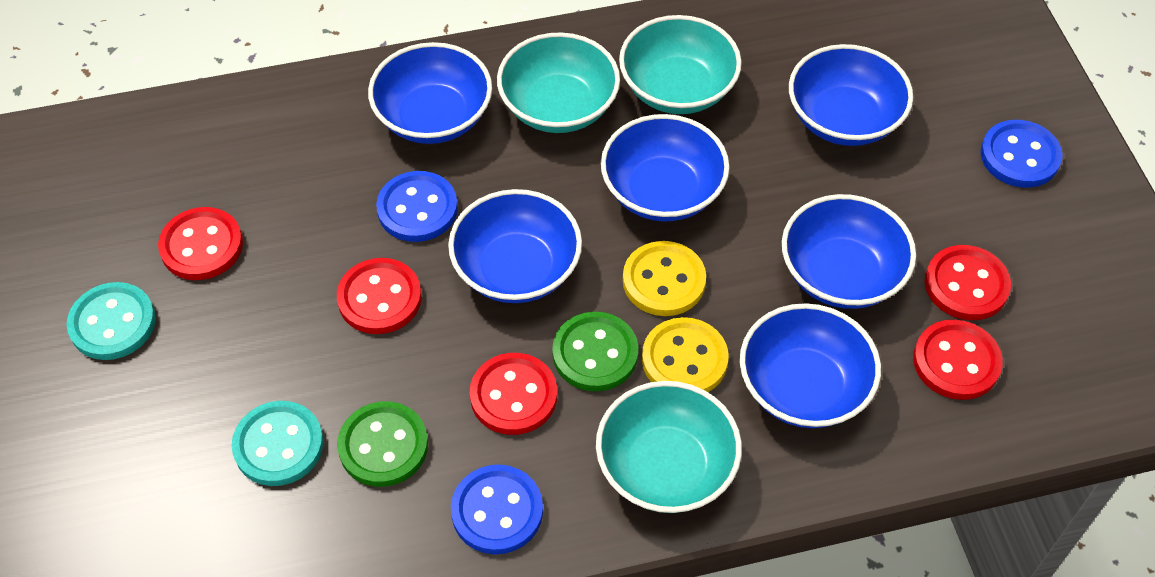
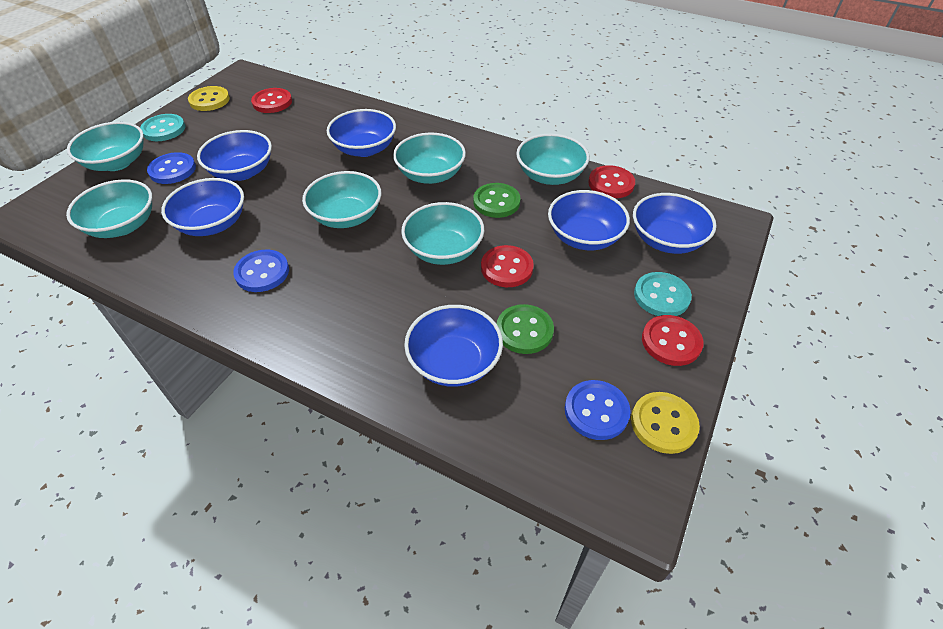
red button: 5 -> 4
turquoise bowl: 3 -> 6

